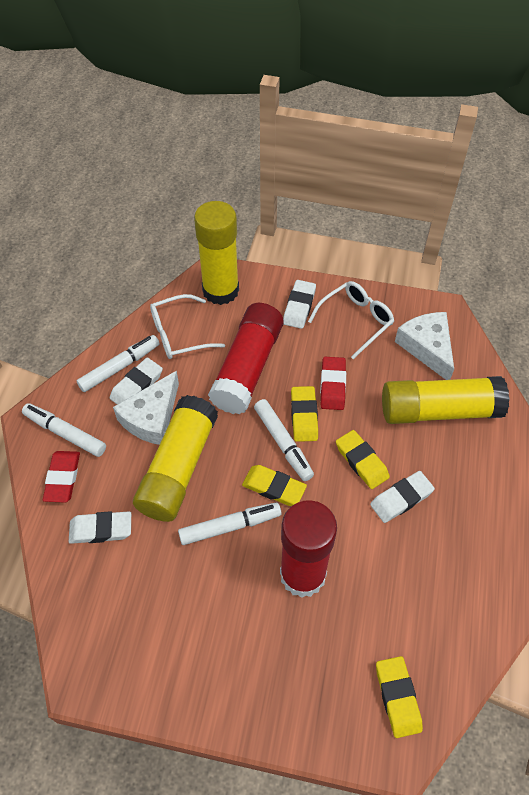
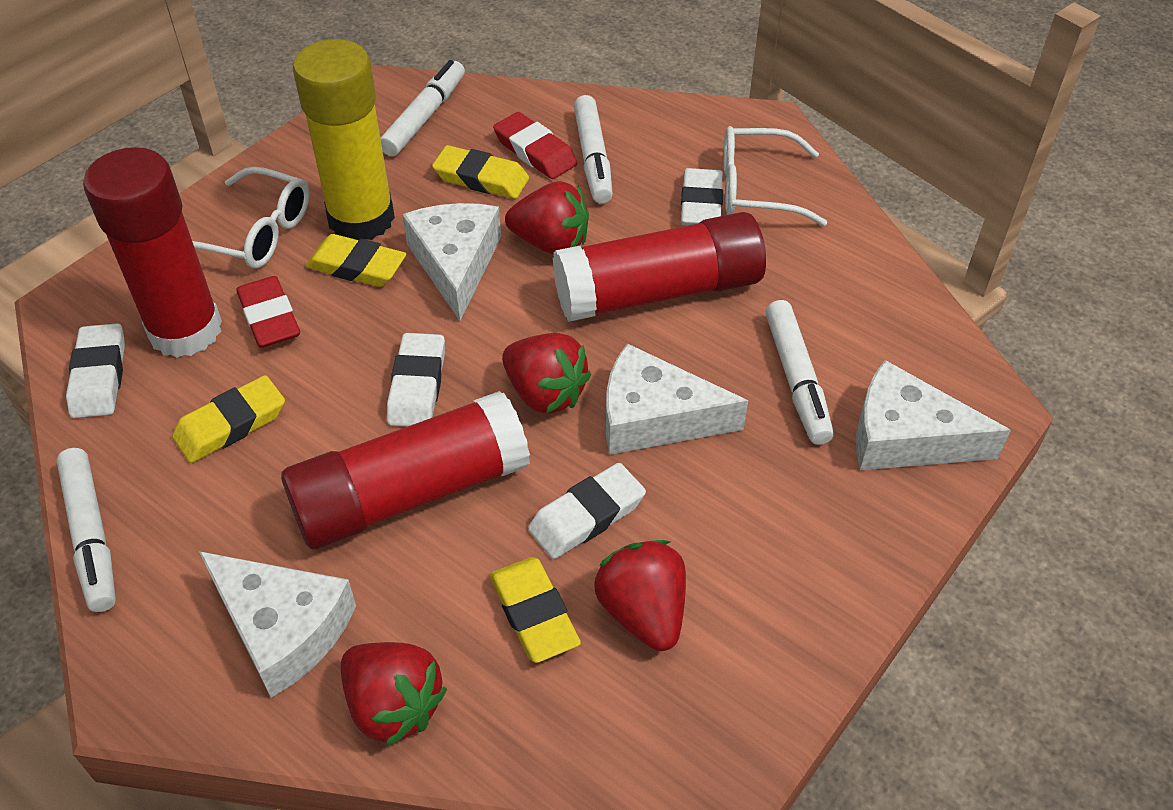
red glue stick: 2 -> 3
red strawberry: 0 -> 4
white cheese: 2 -> 4
yellow glue stick: 3 -> 1

